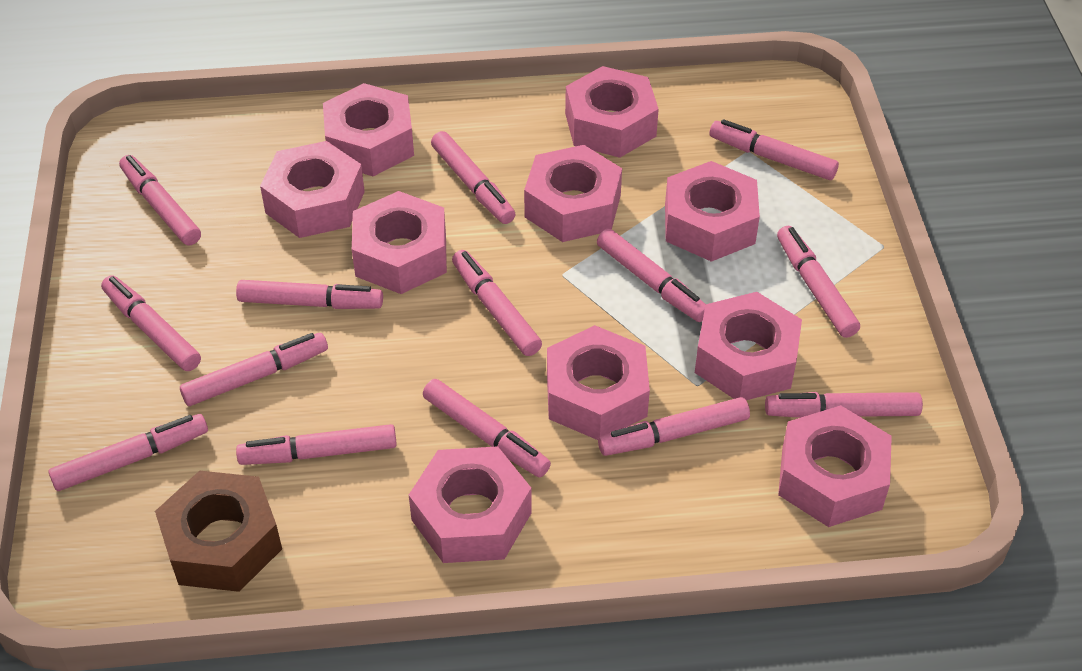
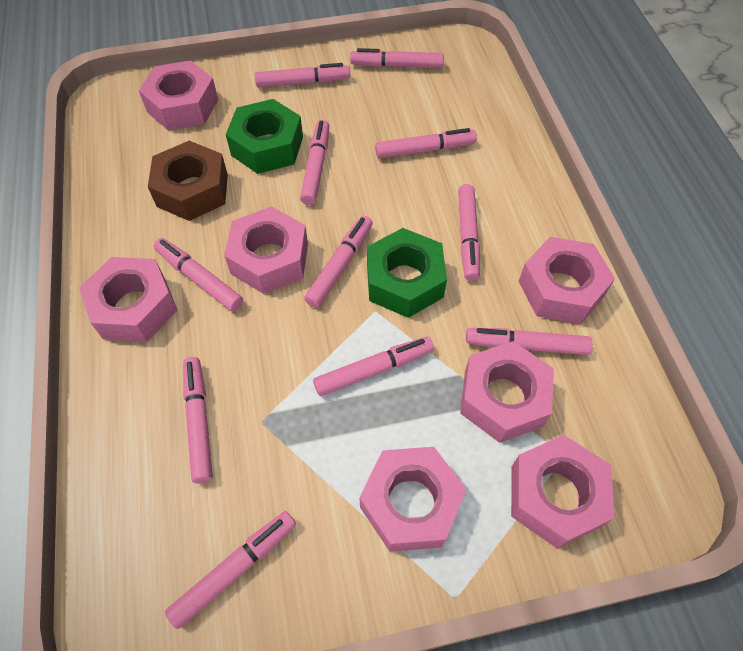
green nut: 0 -> 2
pink marker: 14 -> 11
pink nut: 10 -> 7

